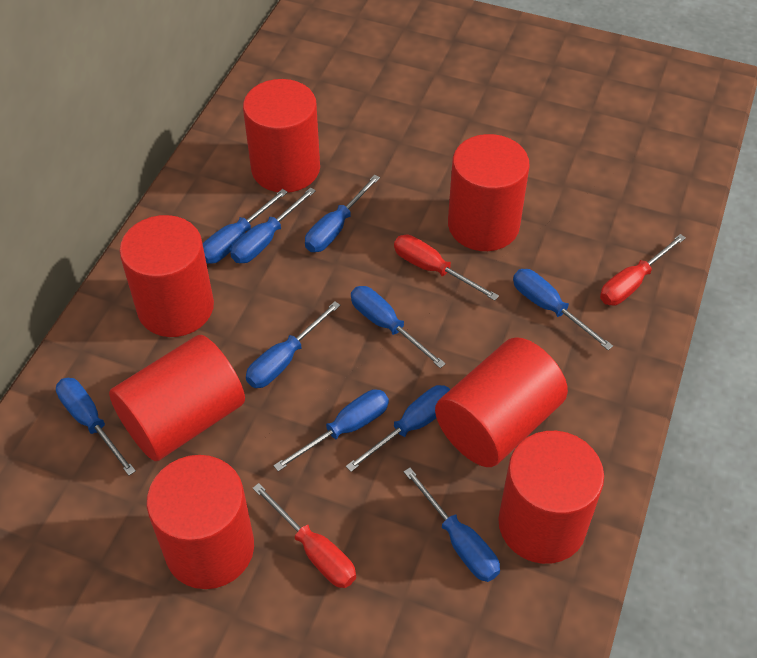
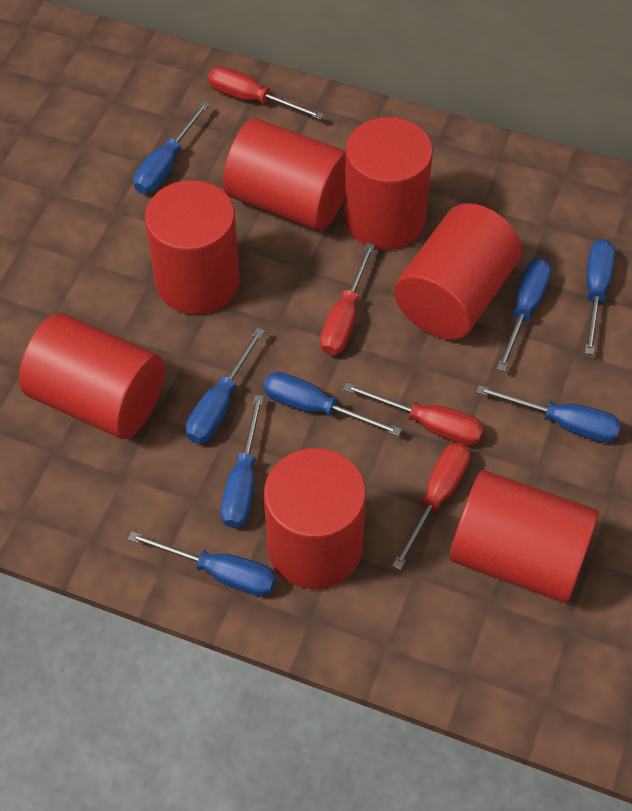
blue screwdriver: 10 -> 8
red screwdriver: 3 -> 4

